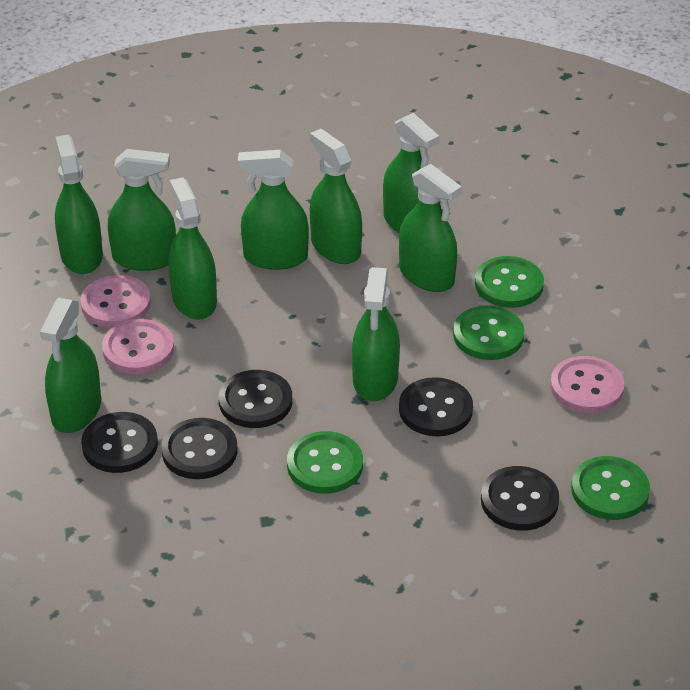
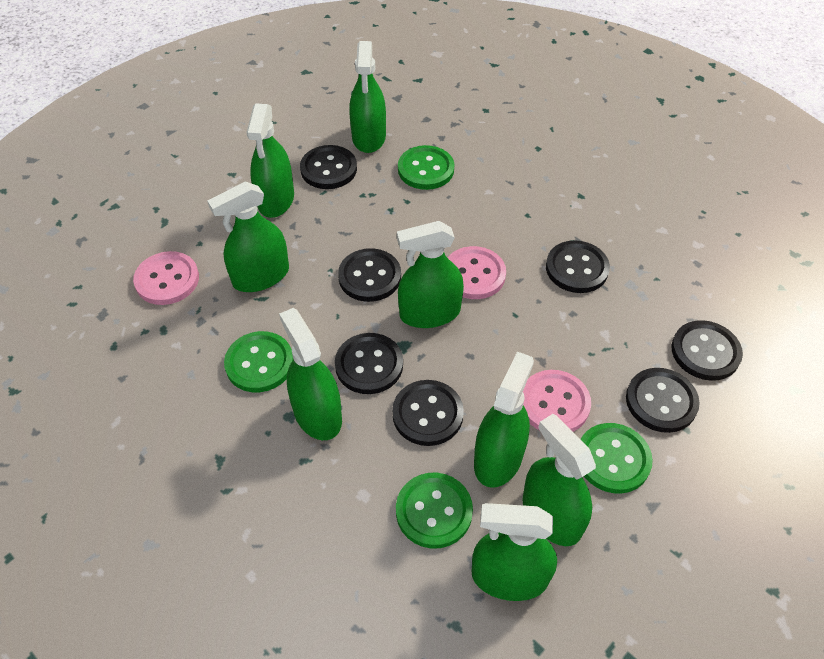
black button: 5 -> 7
green spray bottle: 9 -> 8

